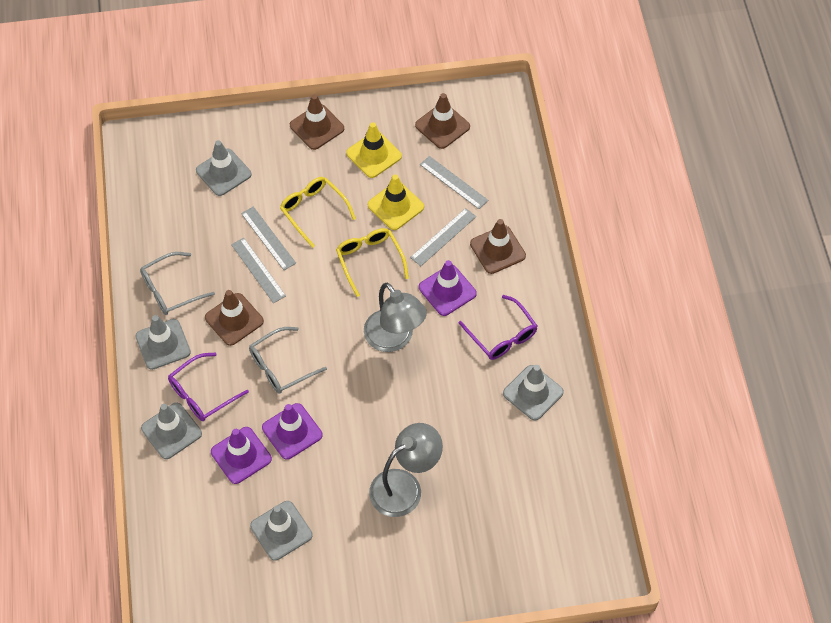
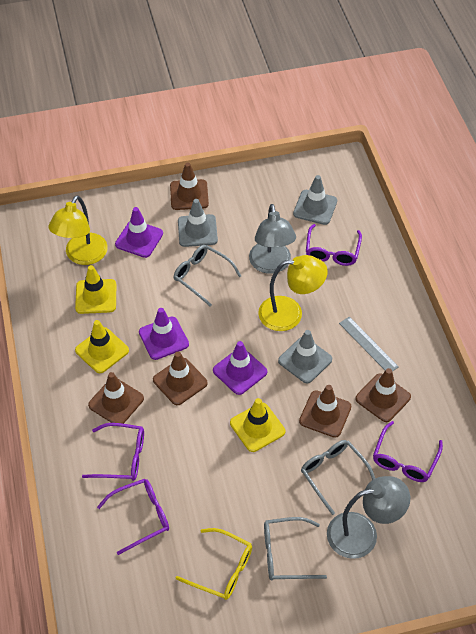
brown traffic cone: 4 -> 5
grey glasses: 2 -> 3
grey ruler: 4 -> 1
grey traffic cone: 5 -> 3
purple glasses: 2 -> 4
yellow glasses: 2 -> 1
yellow lamp: 0 -> 2
yellow traffic cone: 2 -> 3

